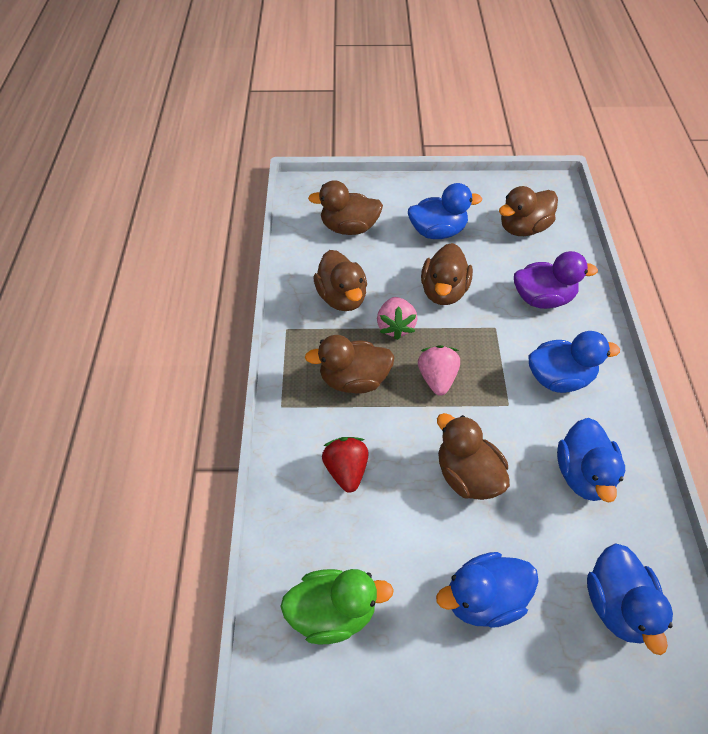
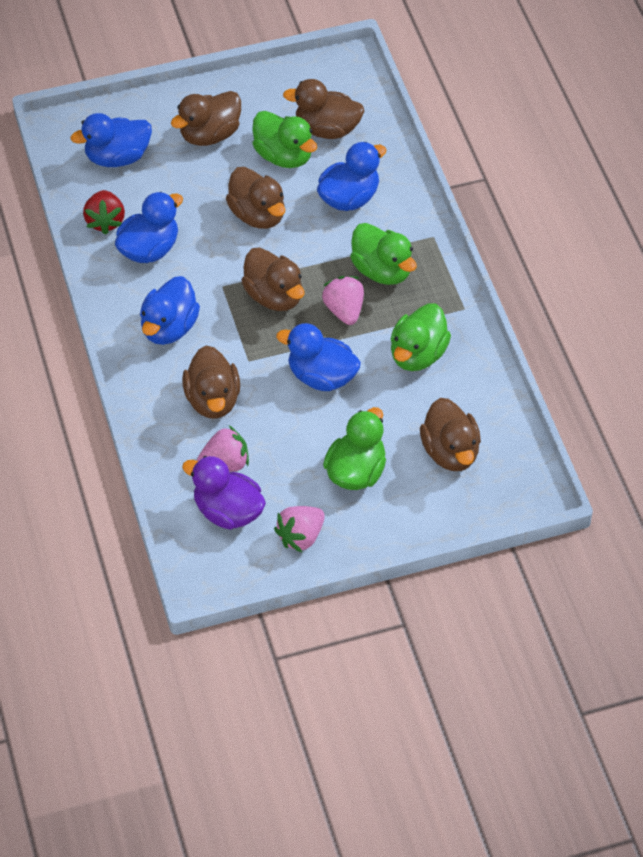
green duck: 1 -> 4
pink strawberry: 2 -> 3

